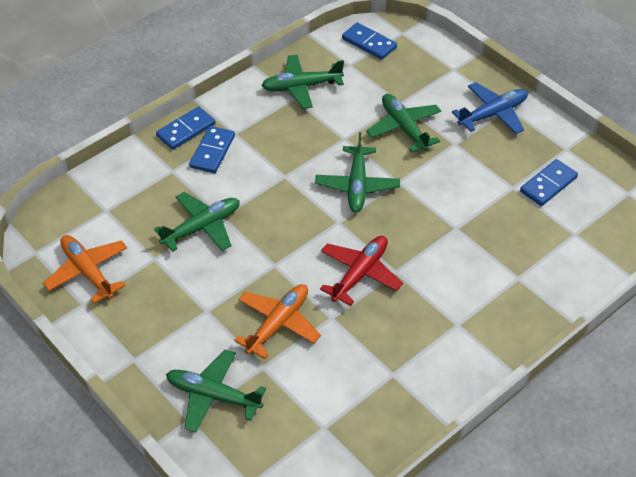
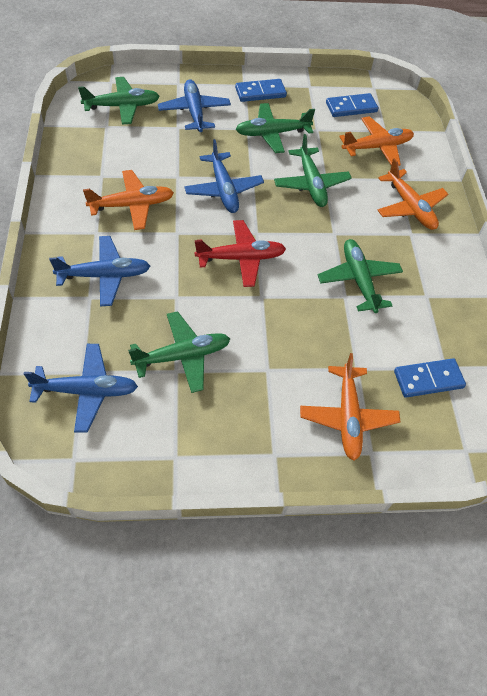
blue domino: 4 -> 3
blue plane: 1 -> 4
orange plane: 2 -> 4

